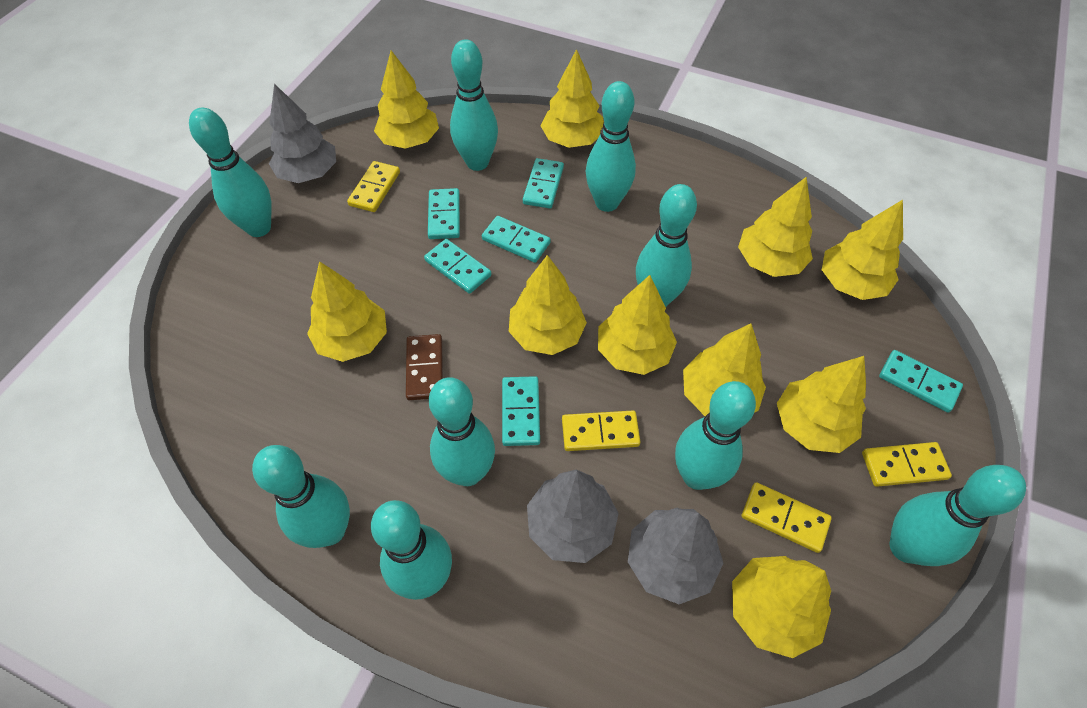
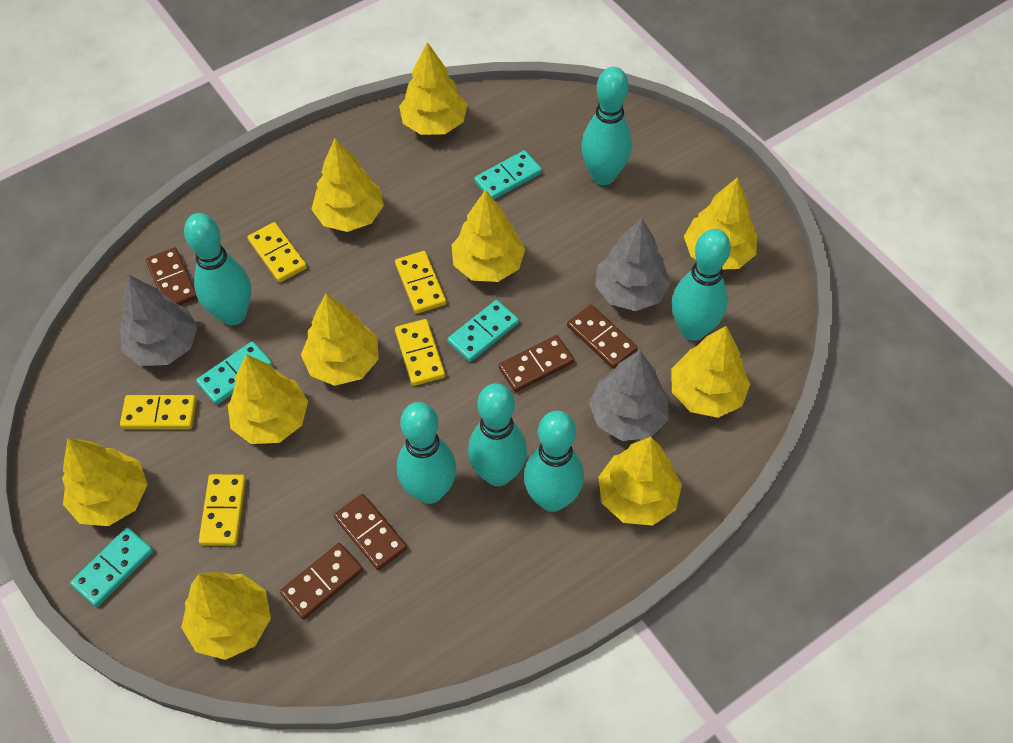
brown domino: 1 -> 5
turquoise bowling pin: 9 -> 6
turquoise domino: 6 -> 4
yellow domino: 4 -> 5

